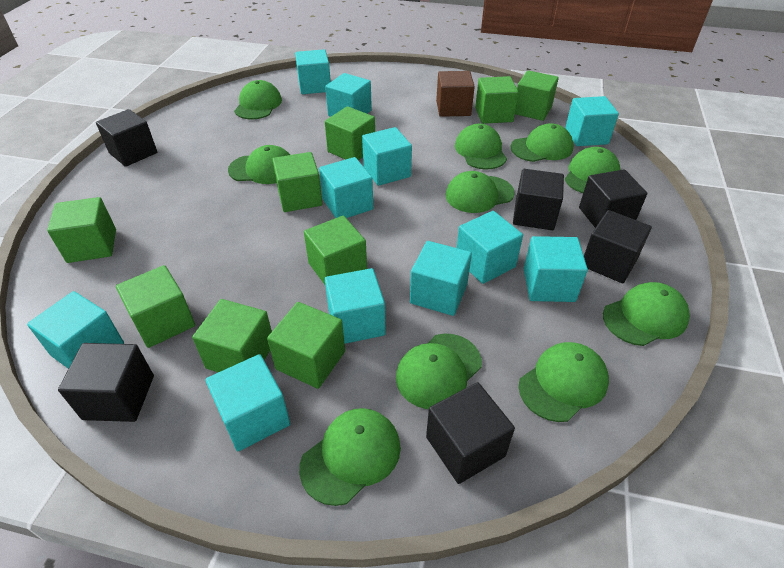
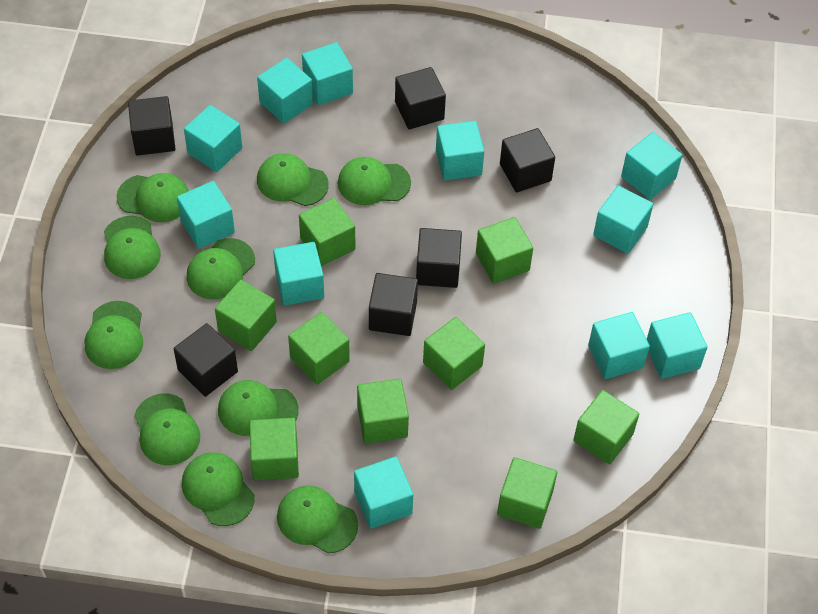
brown cube: 1 -> 0

